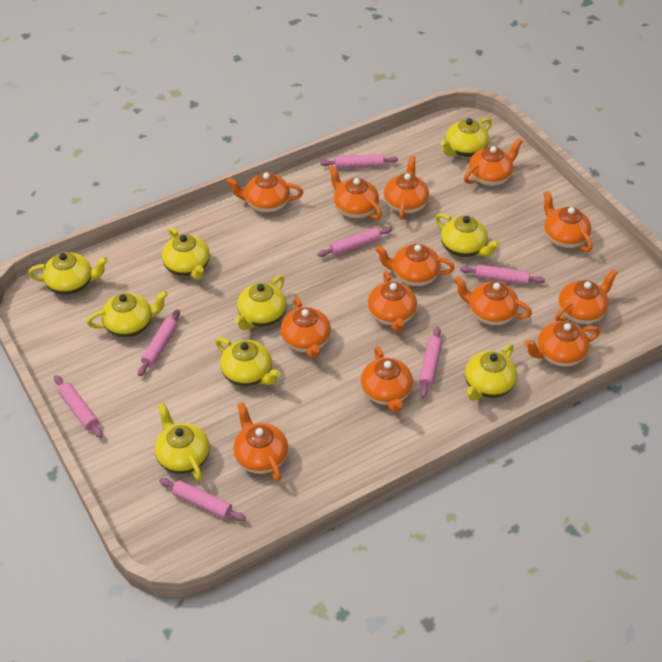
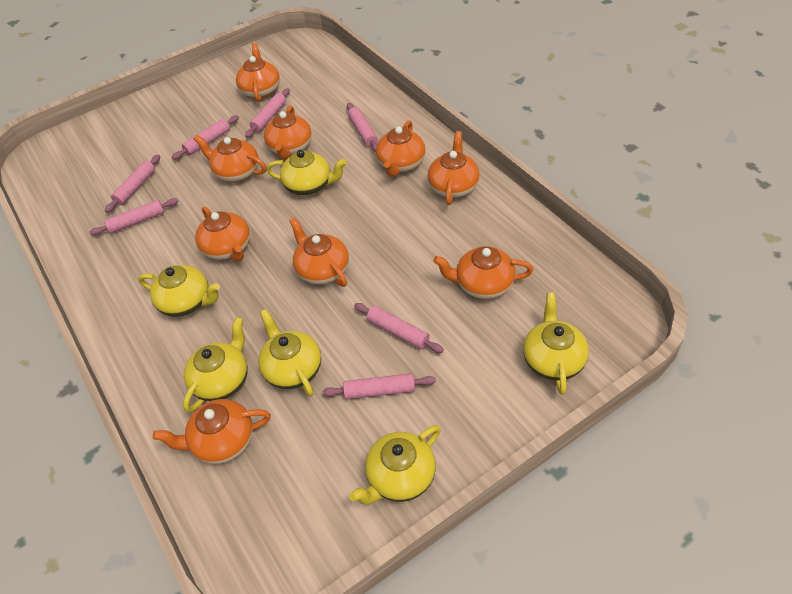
orange teapot: 13 -> 9
yellow teapot: 9 -> 6

